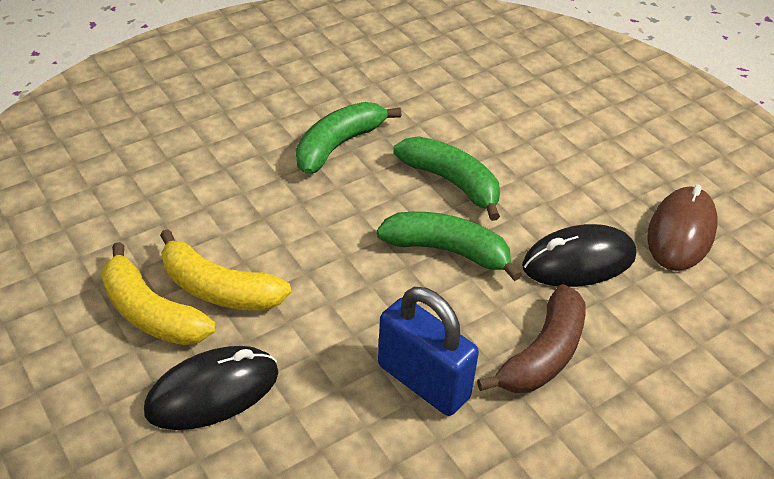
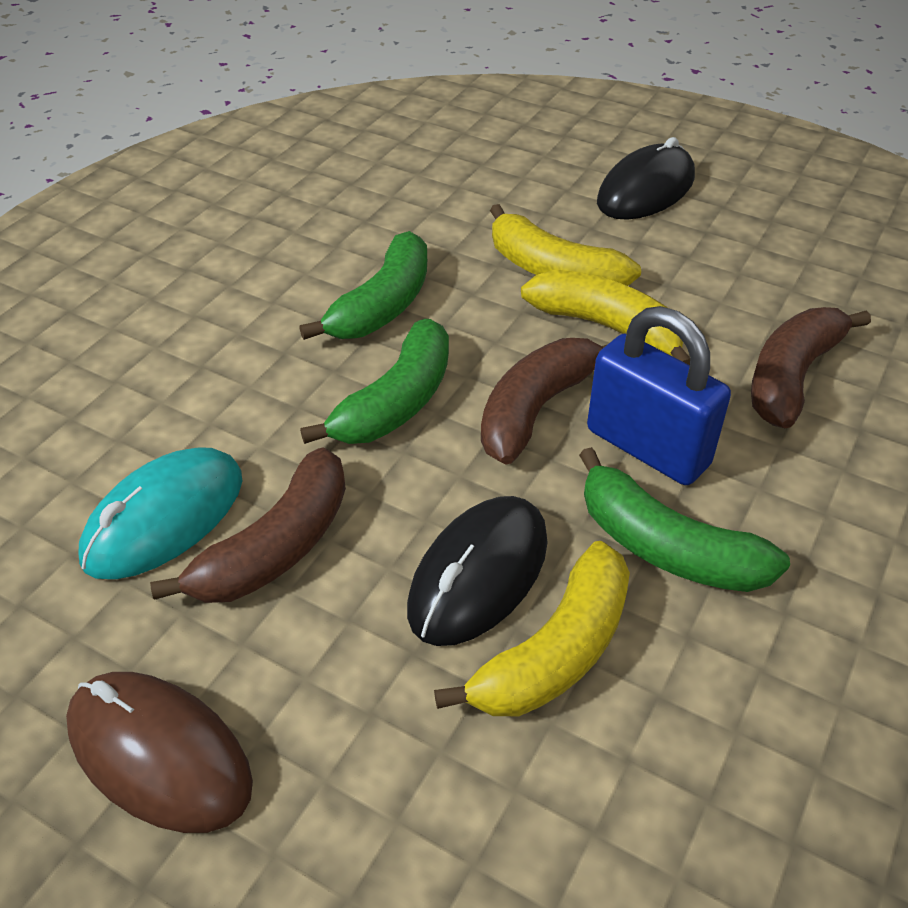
brown banana: 1 -> 3
turquoise mouse: 0 -> 1
yellow banana: 2 -> 3

